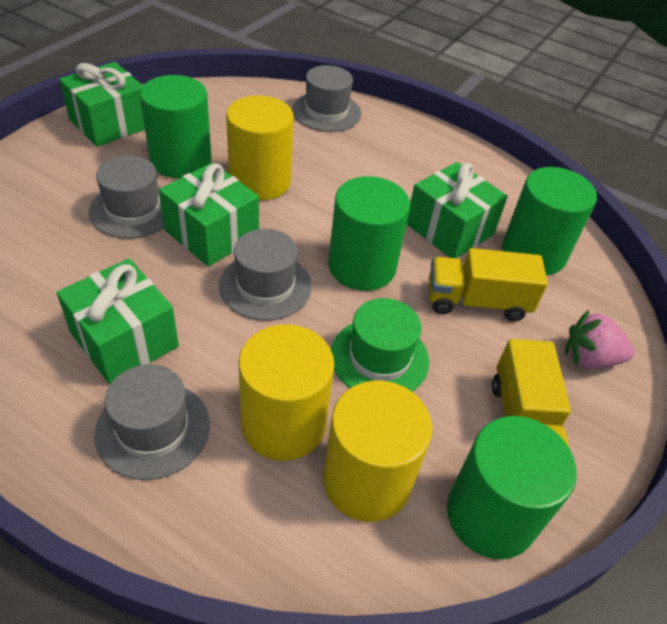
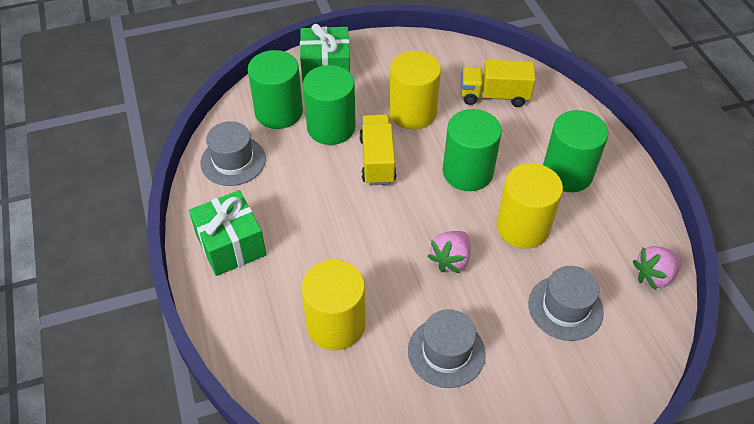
green gift: 4 -> 2
green hat: 1 -> 0
grey hat: 4 -> 3
pink strawberry: 1 -> 2

